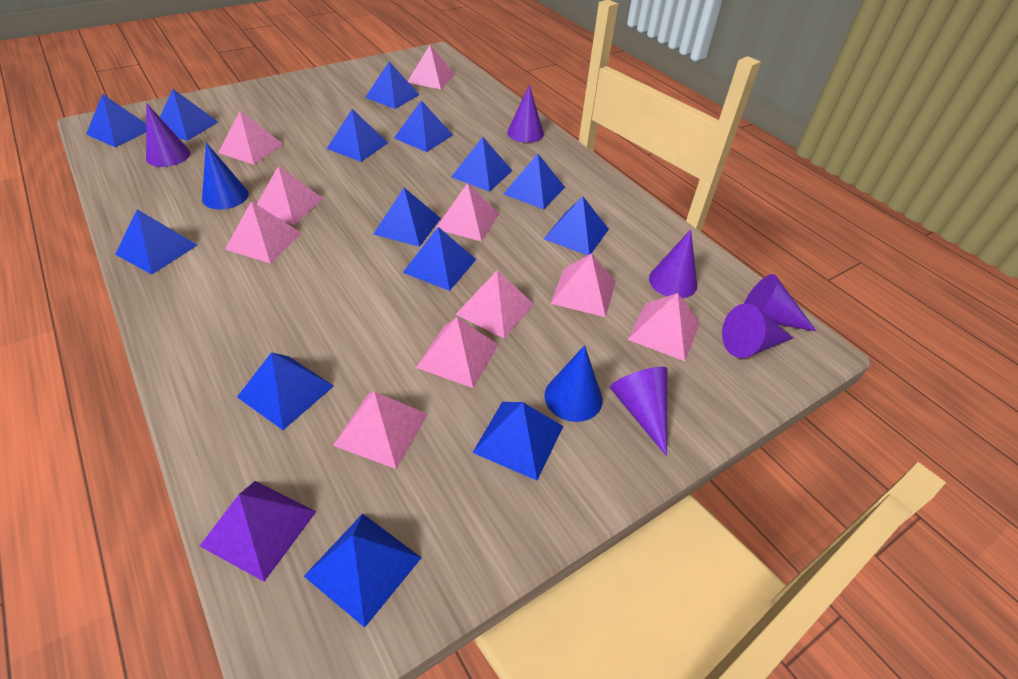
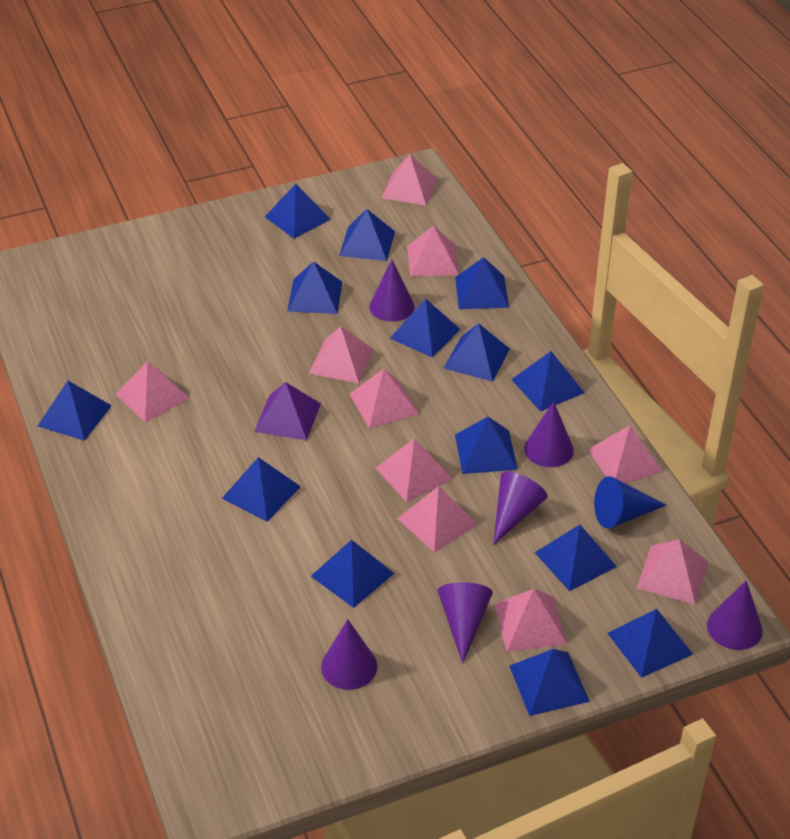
blue cone: 2 -> 1

